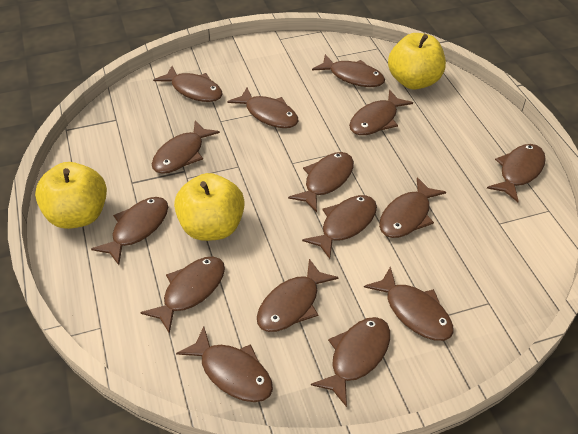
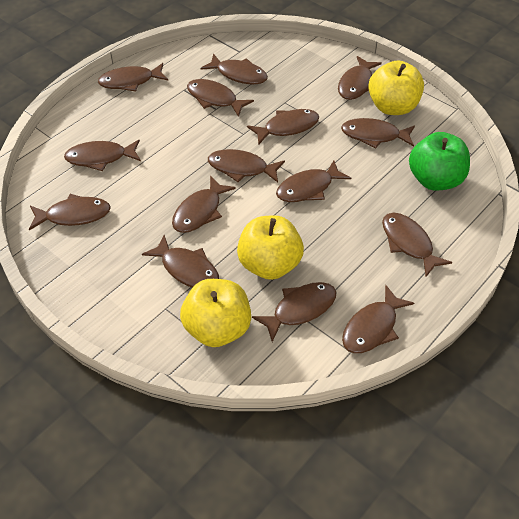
green apple: 0 -> 1

